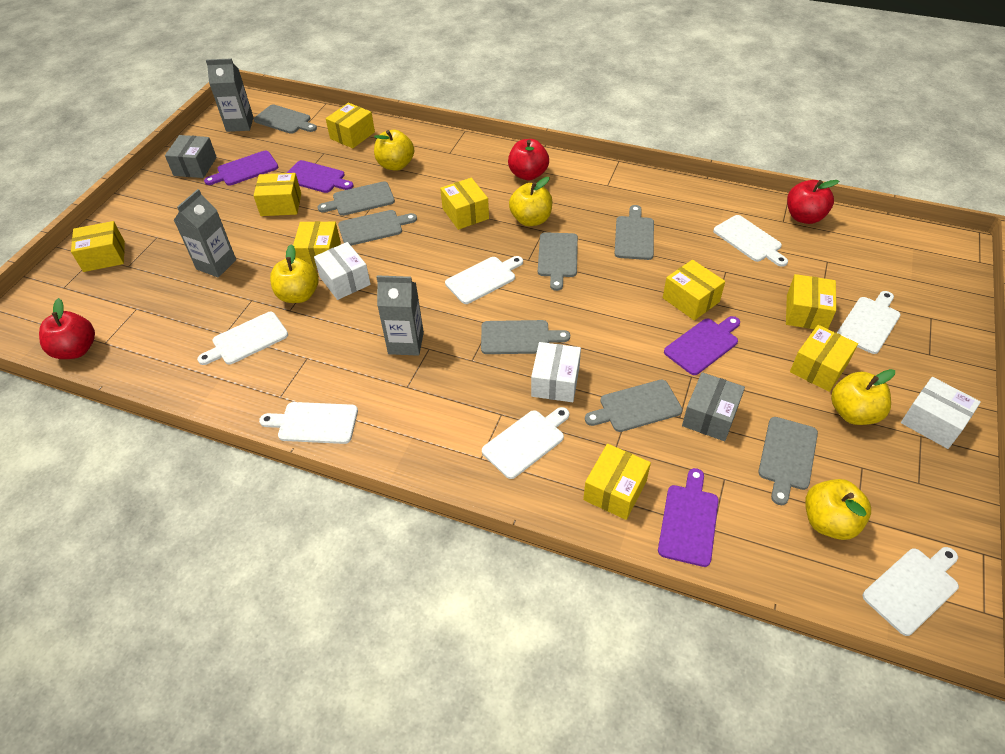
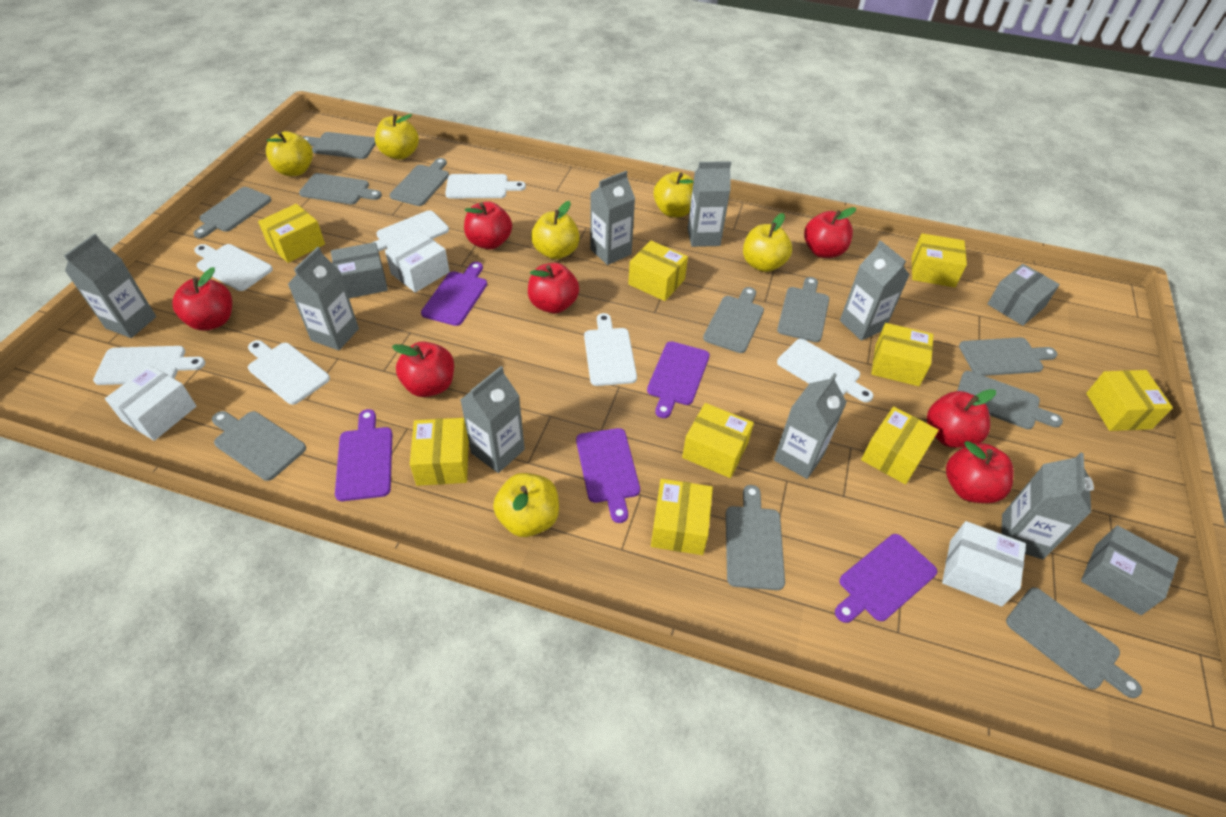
grey box: 2 -> 3
grey carton: 3 -> 8
grey cutting board: 8 -> 11
purple cutting board: 4 -> 5
red apple: 3 -> 7
yellow apple: 5 -> 6

